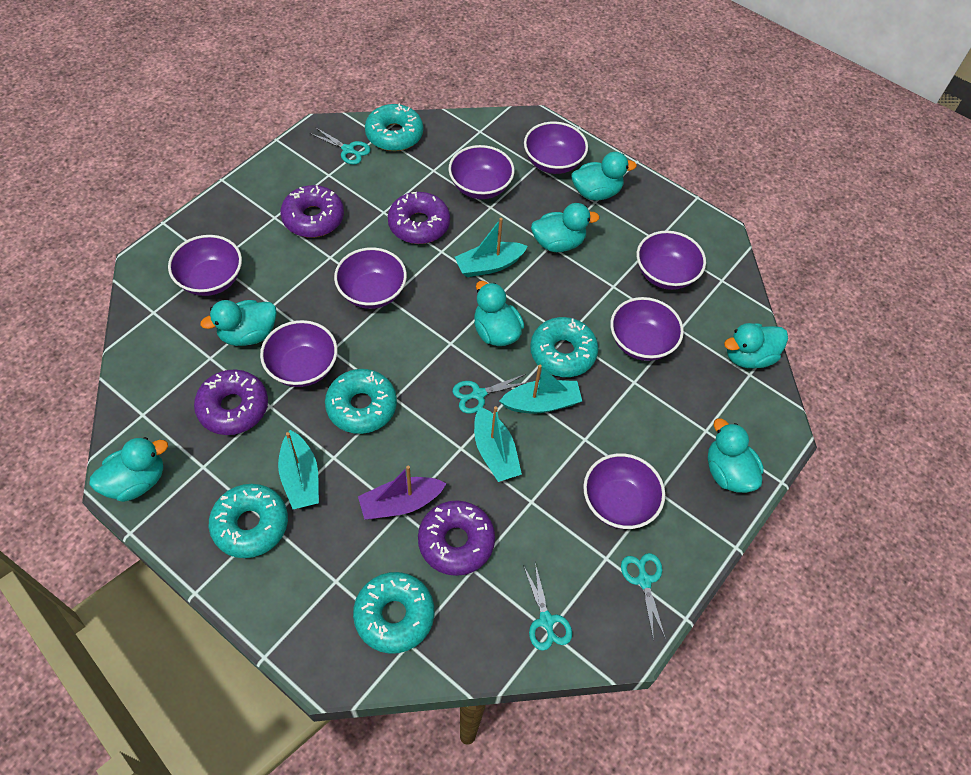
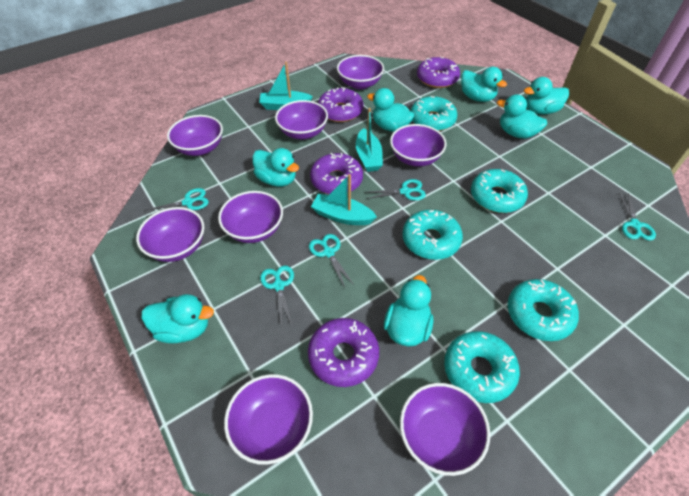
purple boat: 1 -> 0
turquoise boat: 4 -> 3
turquoise scissors: 4 -> 5

